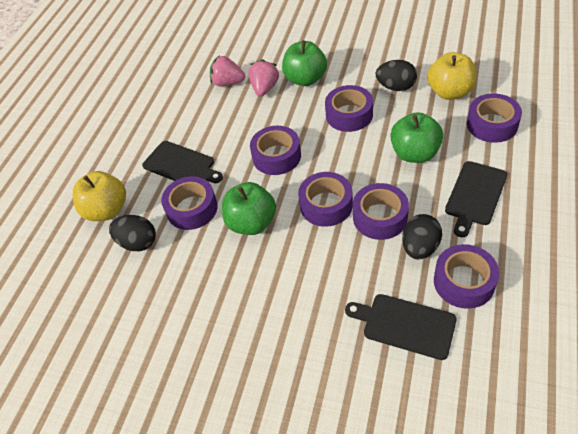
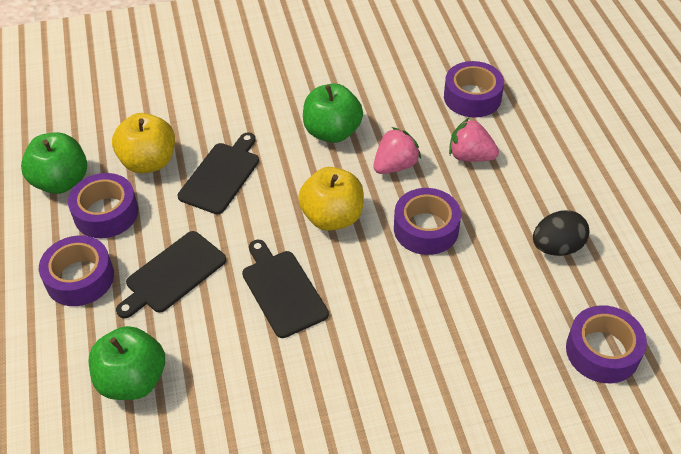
black egg: 3 -> 1
purple tape: 7 -> 5

